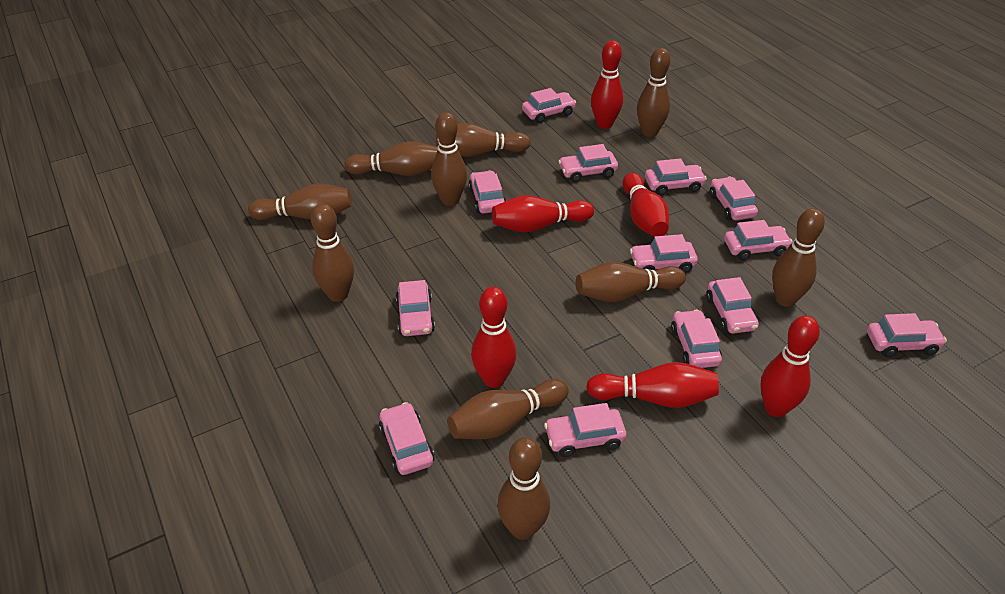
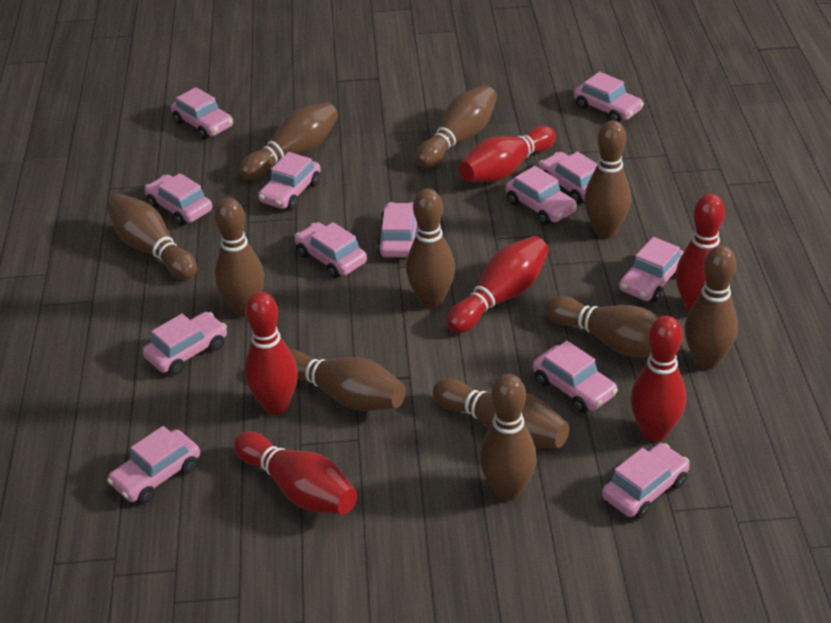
brown bowling pin: 10 -> 11

